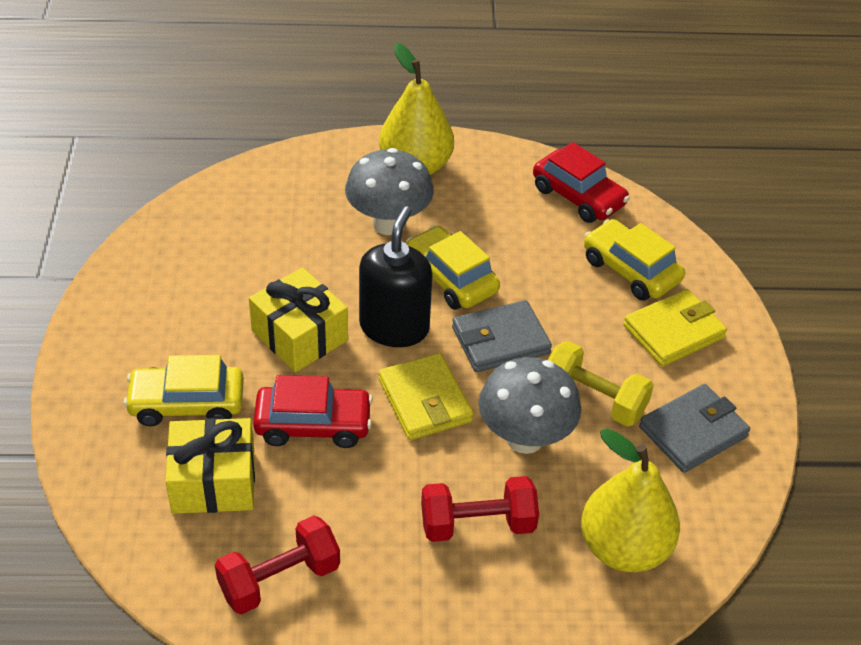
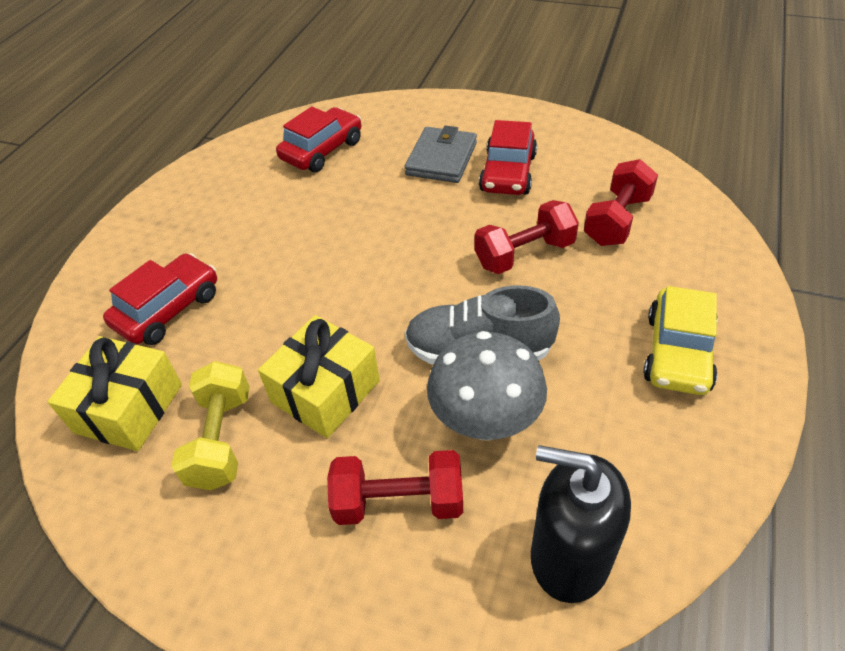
grey mushroom: 2 -> 1
grey shoe: 0 -> 1
grey wallet: 2 -> 1
red car: 2 -> 3
red dumbbell: 2 -> 3
yellow car: 3 -> 1
yellow pear: 2 -> 0
yellow wallet: 2 -> 0

